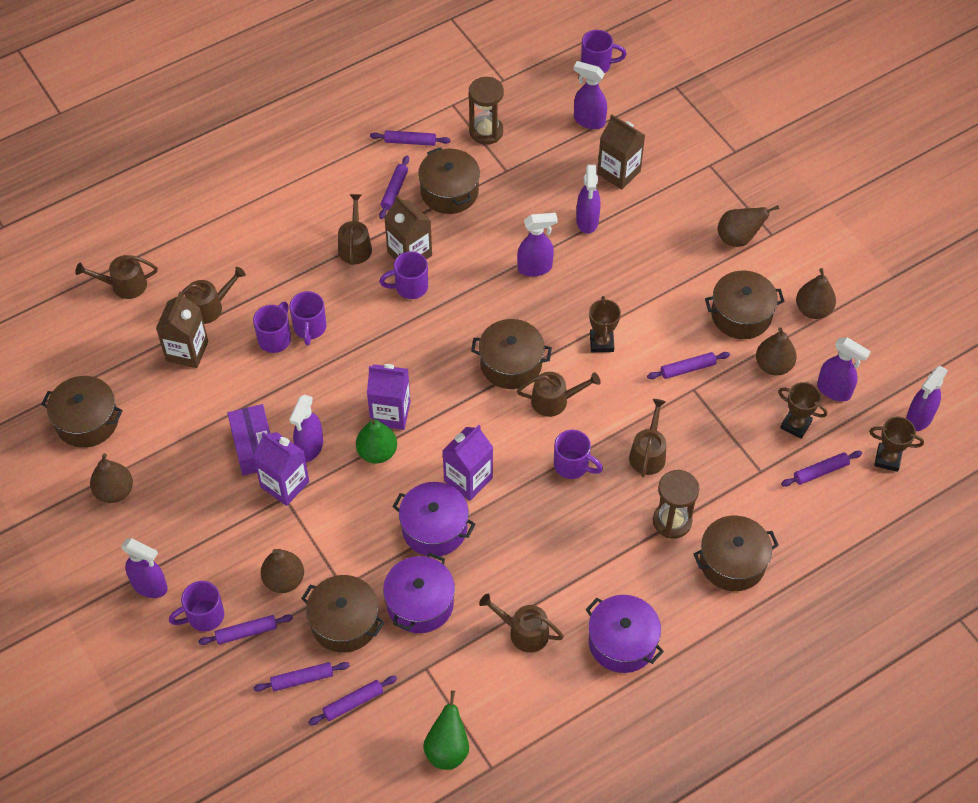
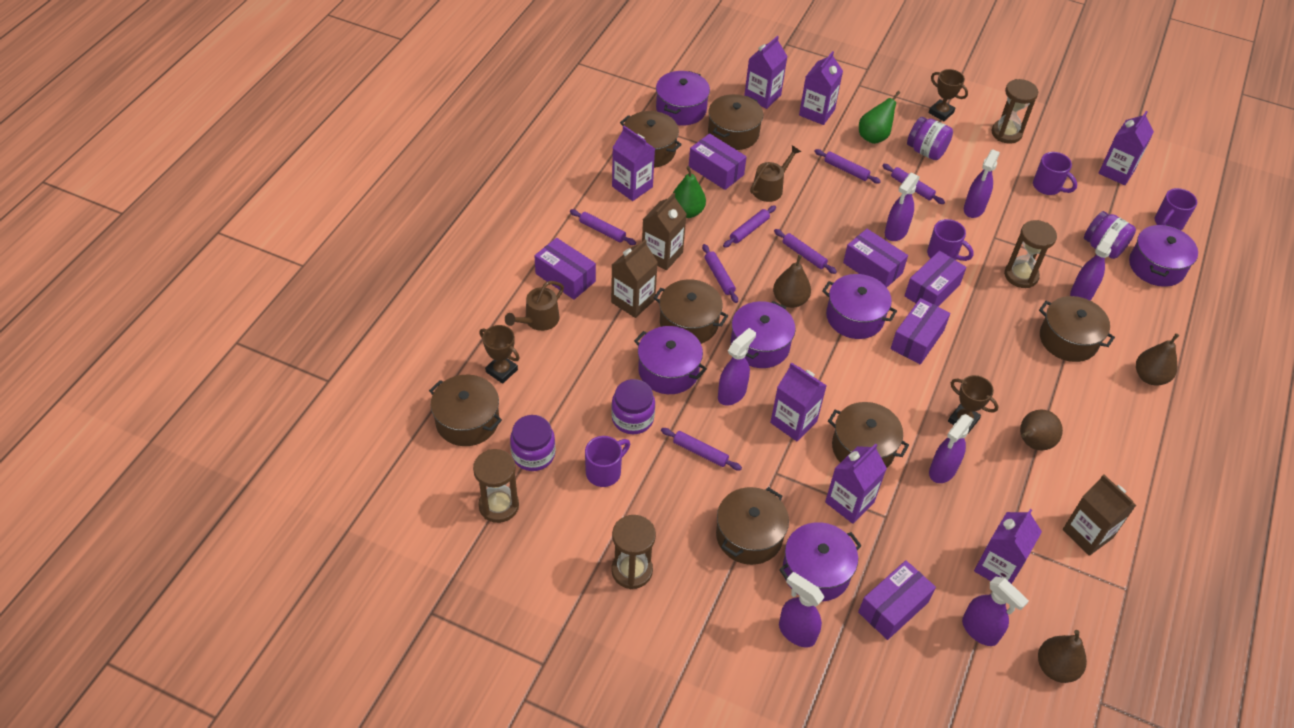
brown hourglass: 2 -> 4
brown pear: 5 -> 4
brown pot: 6 -> 7
brown watering can: 6 -> 2
purple box: 1 -> 6
purple carton: 3 -> 7
purple jar: 0 -> 4
purple mug: 6 -> 4
purple pot: 3 -> 6

